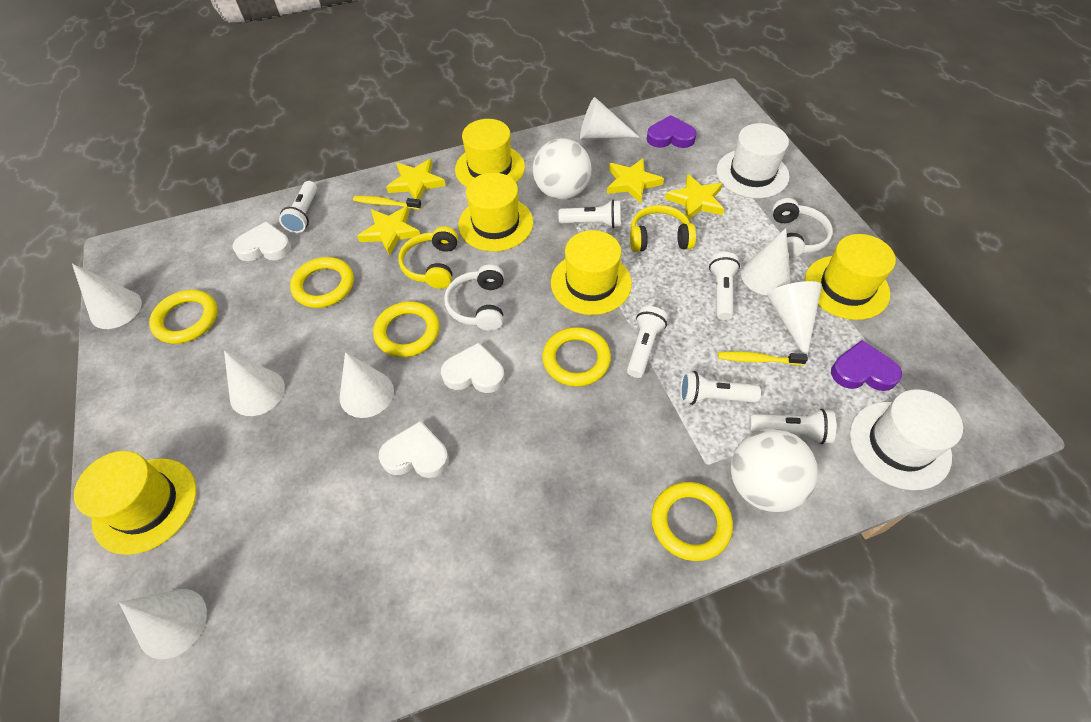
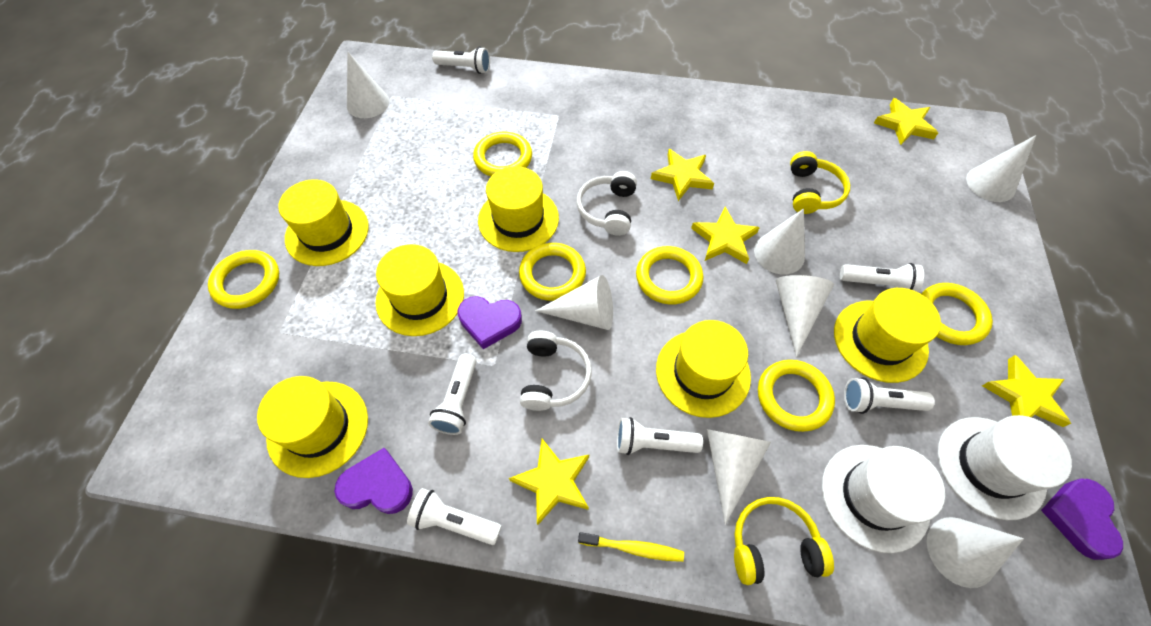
purple heart: 2 -> 3
white ball: 2 -> 0
white heart: 3 -> 0
yellow hat: 5 -> 6
yellow ring: 5 -> 6
yellow star: 4 -> 5
yellow toothbrush: 2 -> 1

